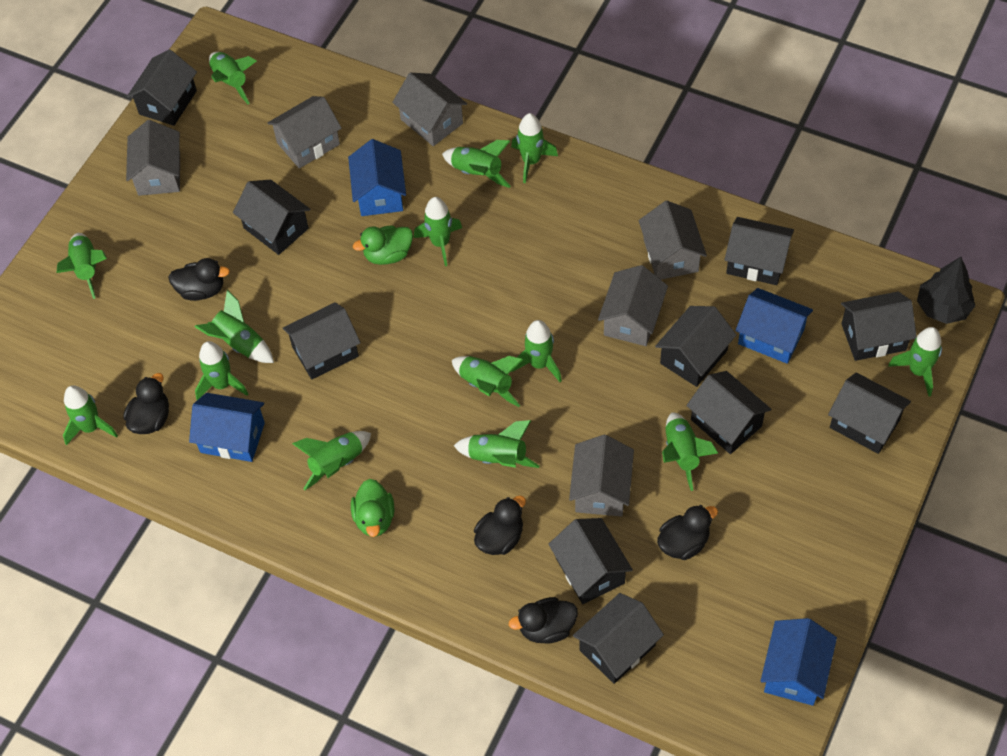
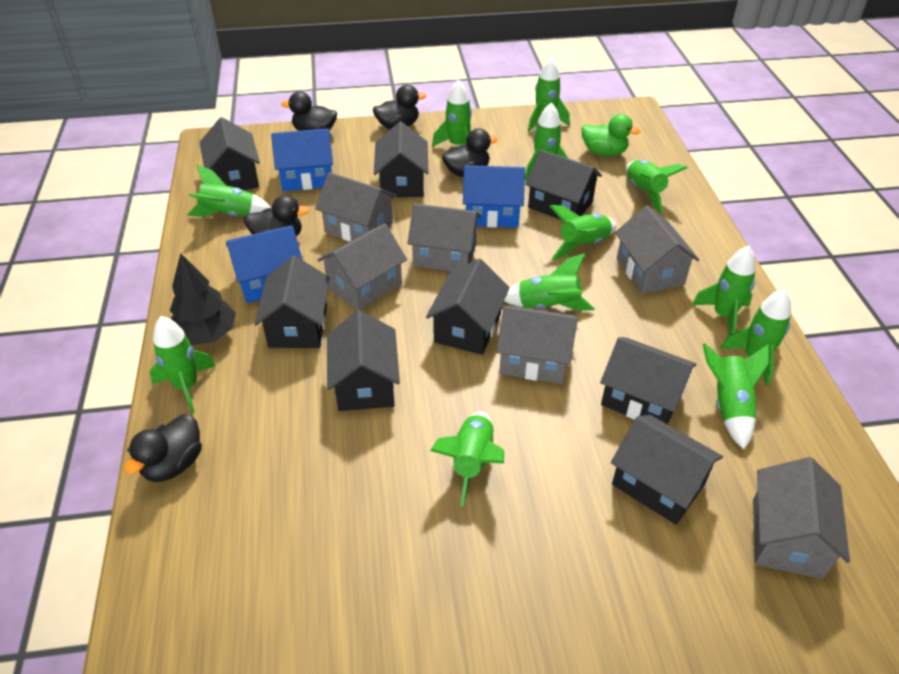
black house: 10 -> 8
blue house: 4 -> 3
green duck: 2 -> 1
green rocket: 14 -> 12

